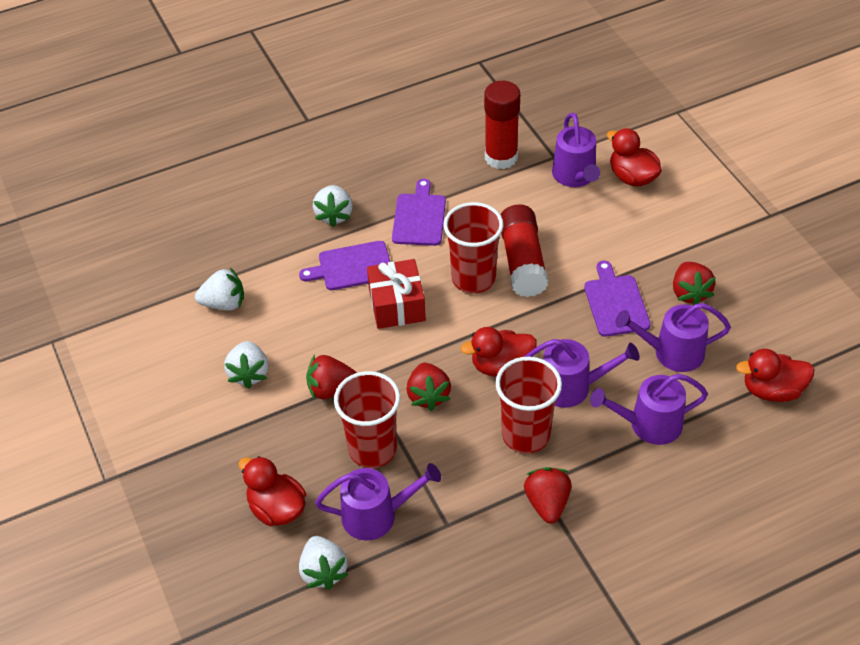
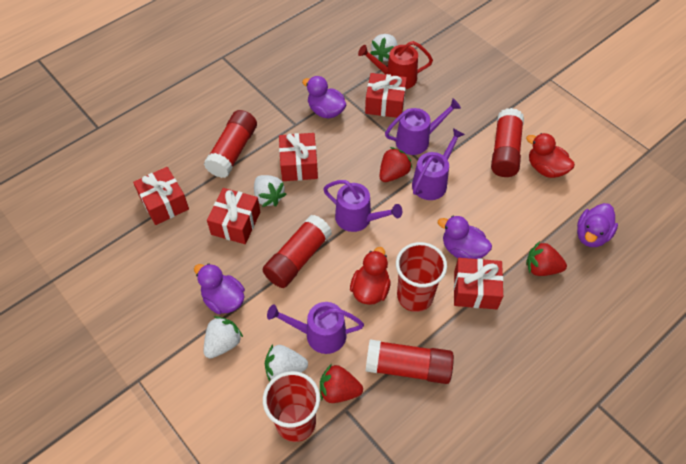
purple cutting board: 3 -> 0
purple duck: 0 -> 4
purple watering can: 5 -> 4
red cup: 3 -> 2
red duck: 4 -> 2
red gift: 1 -> 5
red glue stick: 2 -> 4
red strawberry: 4 -> 3
red watering can: 0 -> 1

